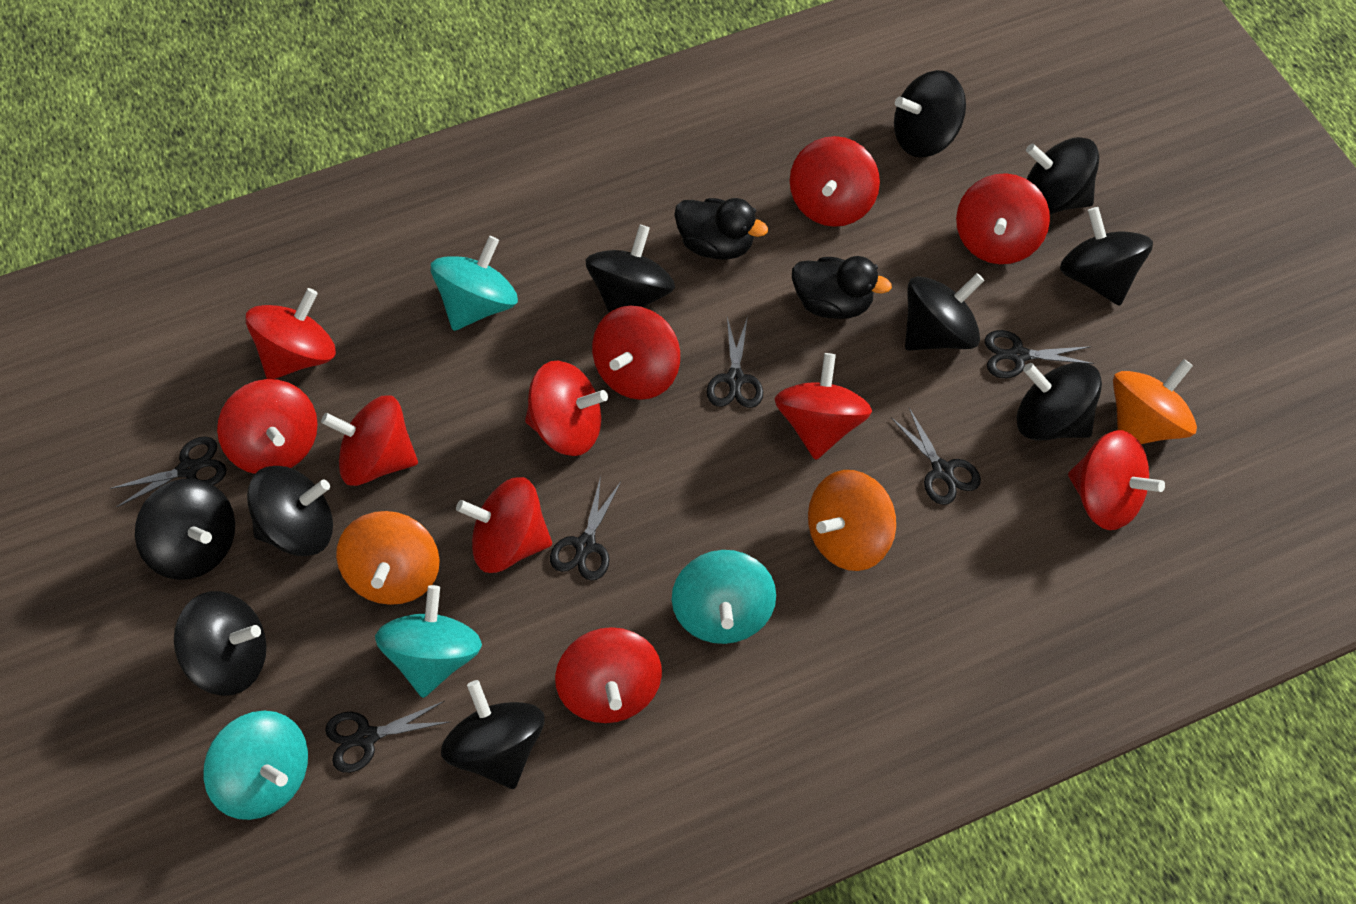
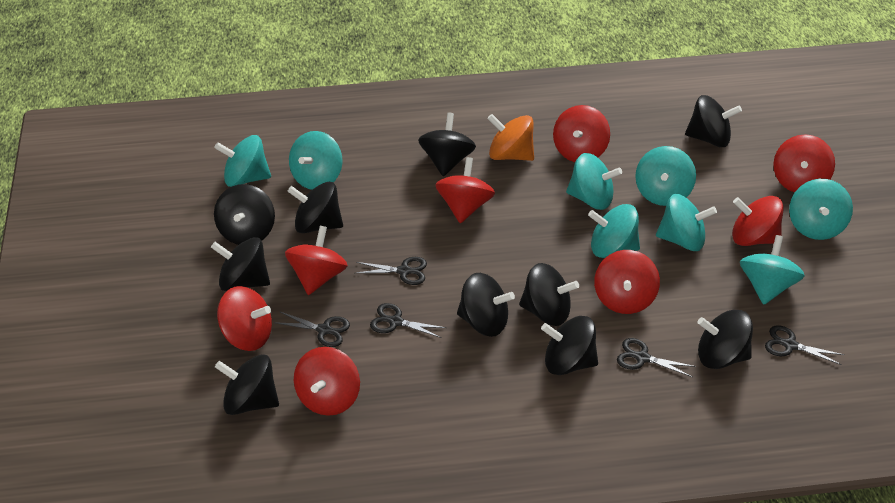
black duck: 2 -> 0
black scissors: 6 -> 5
orange spinning top: 3 -> 1
red spinning top: 11 -> 8
turquoise spinning top: 4 -> 8

